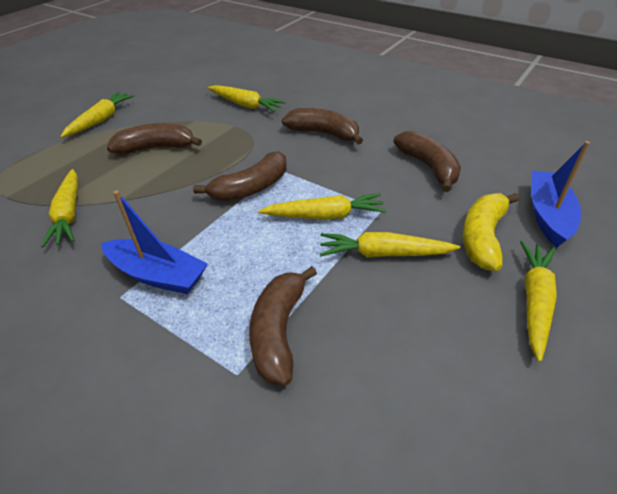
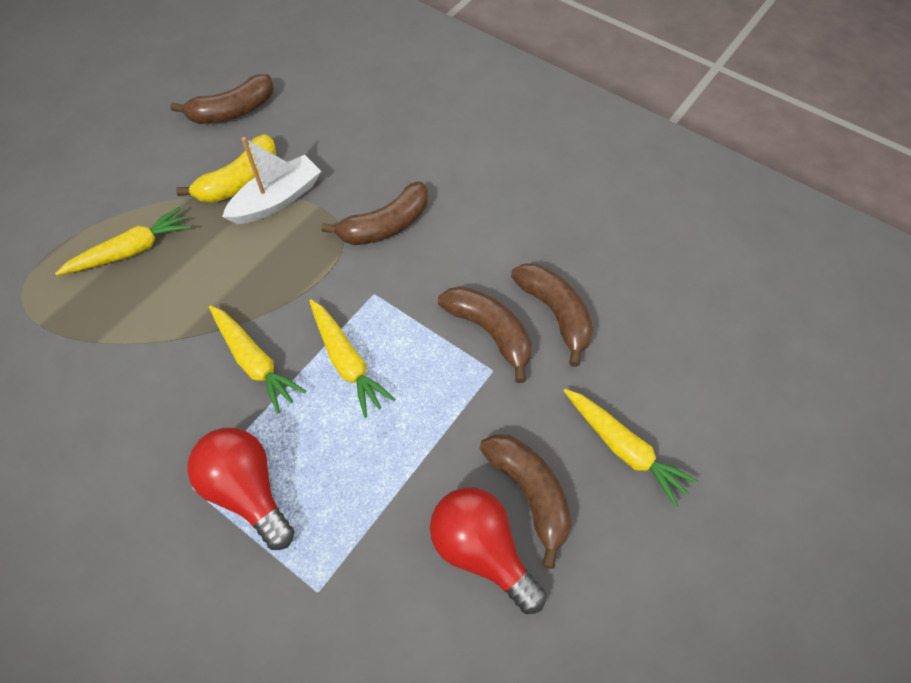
blue boat: 2 -> 0
red light bulb: 0 -> 2
white boat: 0 -> 1
yellow carrot: 6 -> 4

